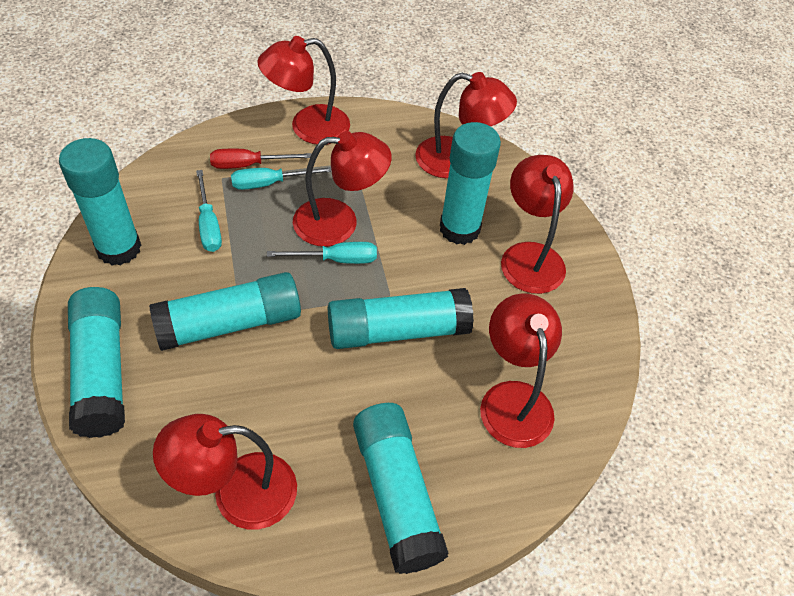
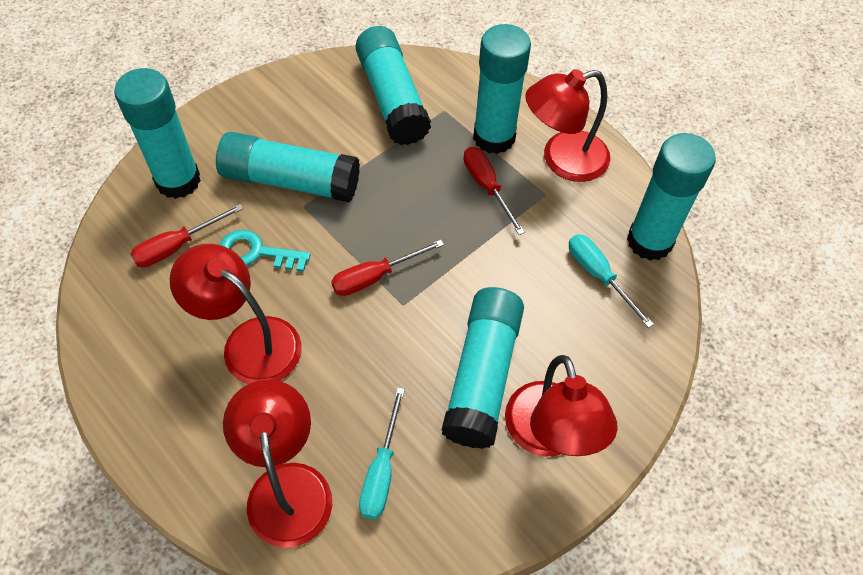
red lamp: 6 -> 4
red screwdriver: 1 -> 3
turquoise key: 0 -> 1
turquoise screwdriver: 3 -> 2

